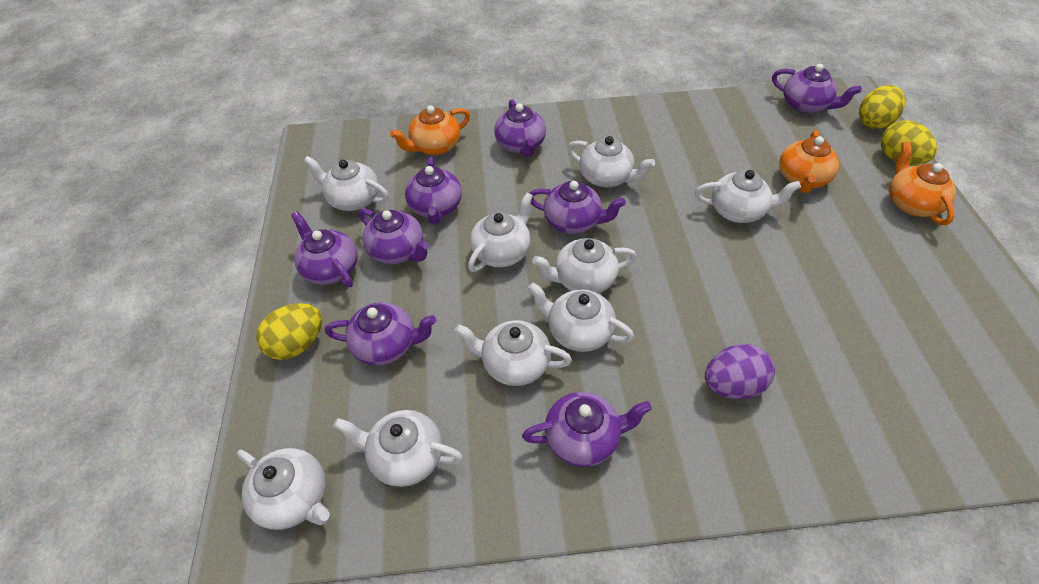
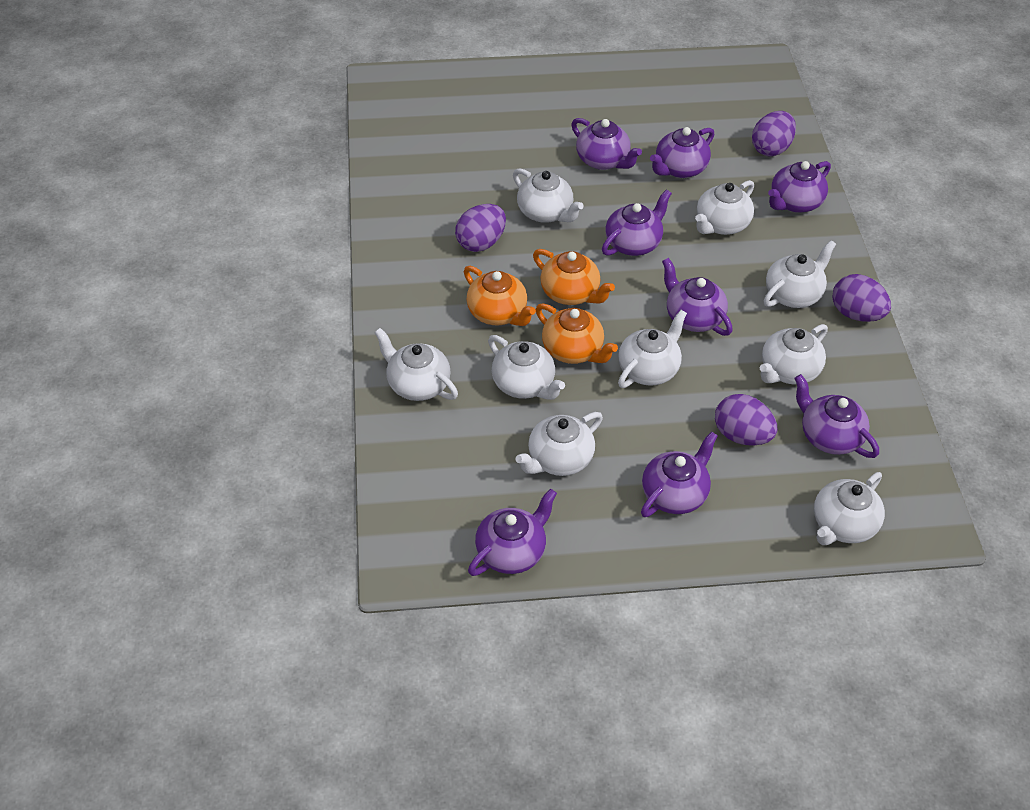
purple egg: 1 -> 4
yellow egg: 3 -> 0

